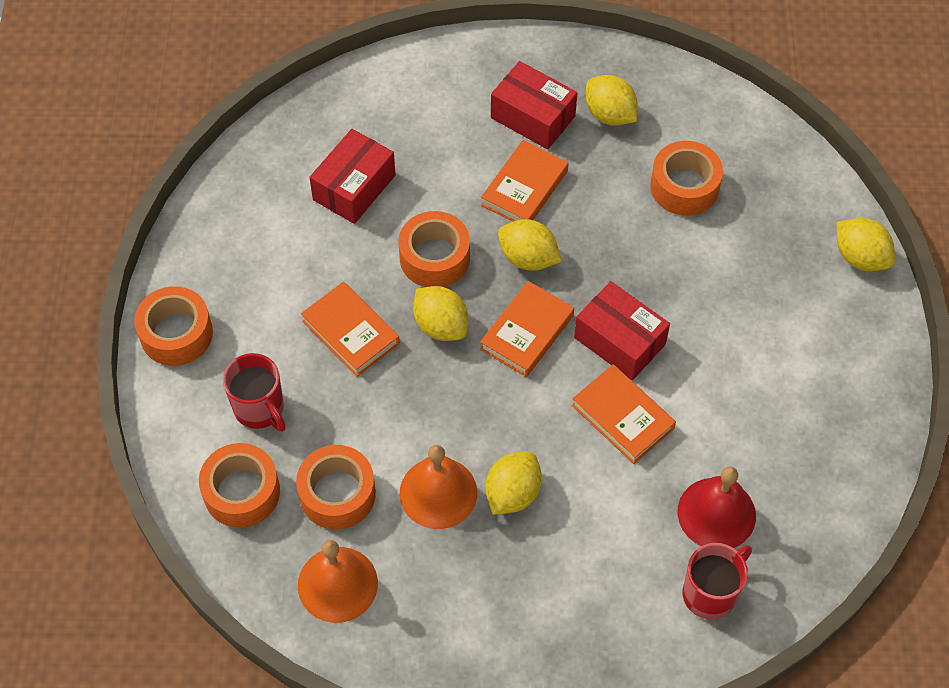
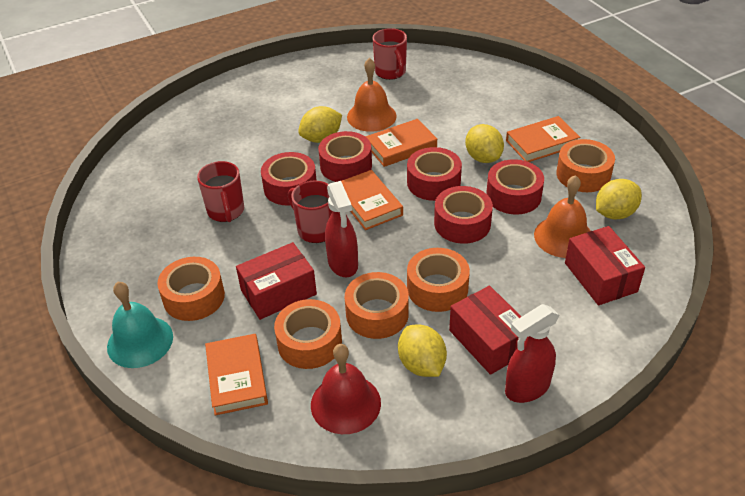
red mug: 2 -> 3
red spray bottle: 0 -> 2
red tape: 0 -> 5
turquoise bell: 0 -> 1
yellow lemon: 5 -> 4

